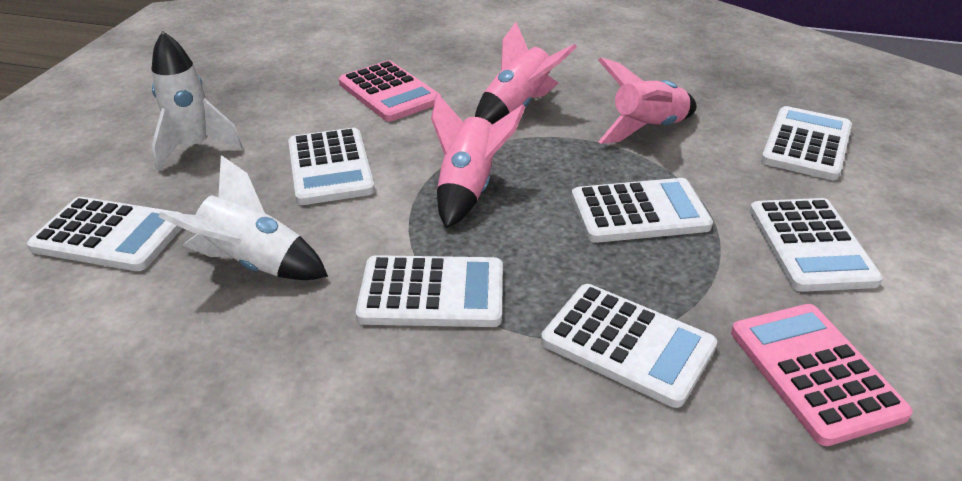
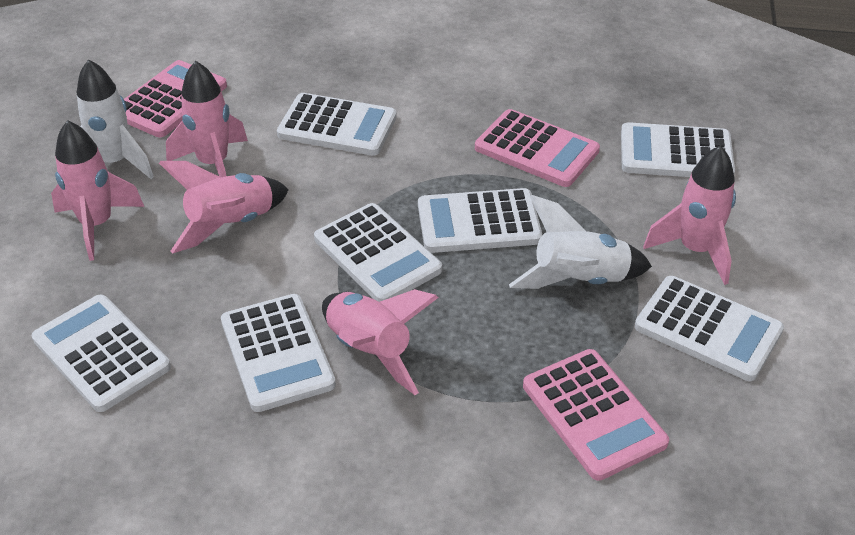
pink calculator: 2 -> 3
pink rocket: 3 -> 5

